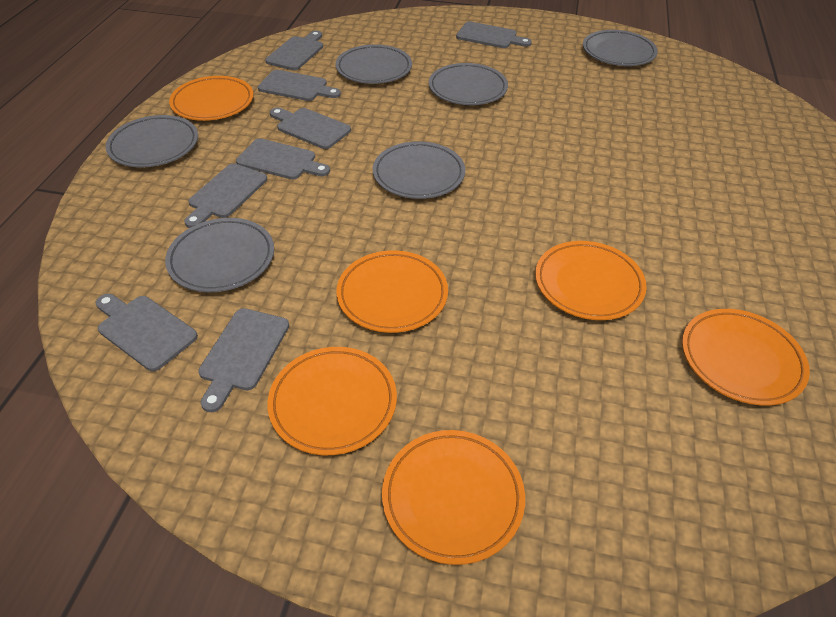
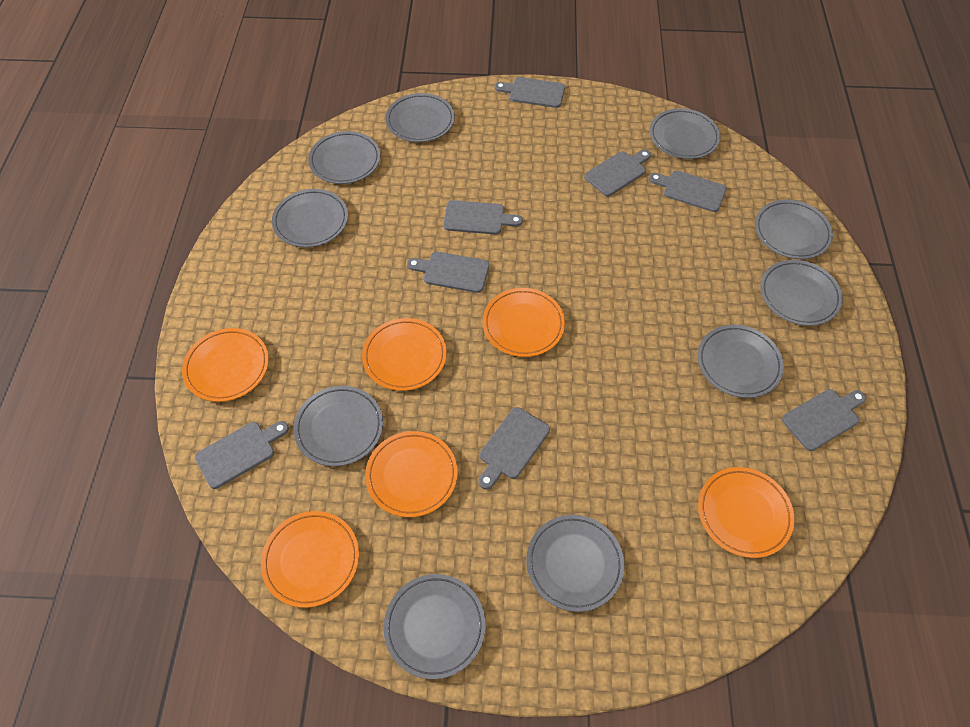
grey plate: 6 -> 10

